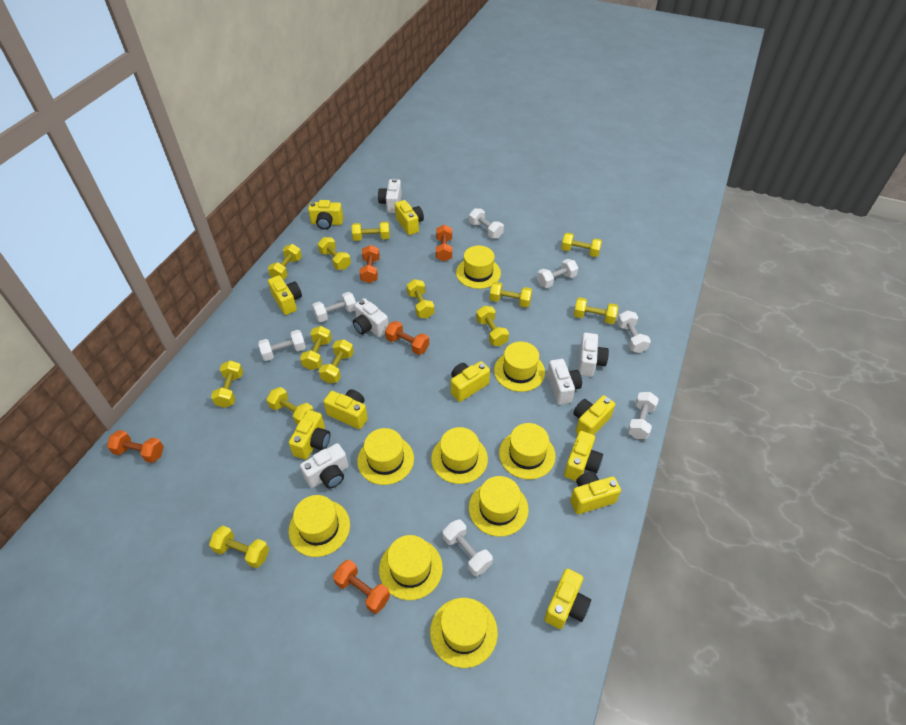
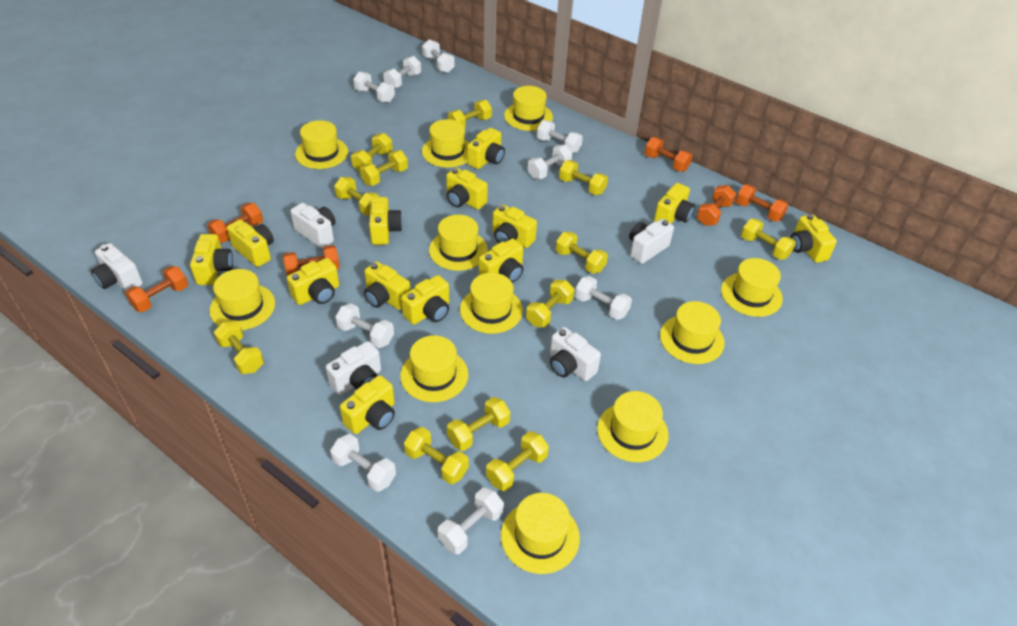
orange dumbbell: 5 -> 6
white dumbbell: 7 -> 9
yellow camera: 10 -> 13
yellow dumbbell: 13 -> 12
yellow hat: 9 -> 11

